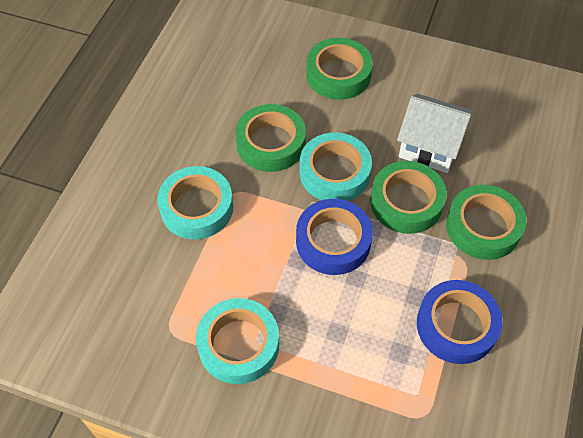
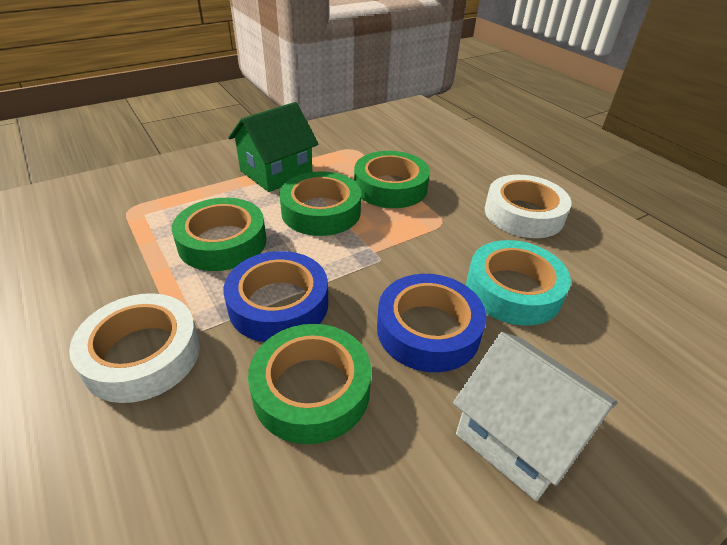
green house: 0 -> 1
turquoise tape: 3 -> 1
white tape: 0 -> 2

